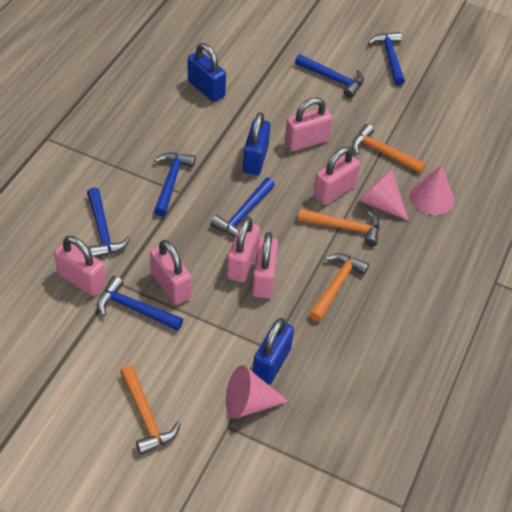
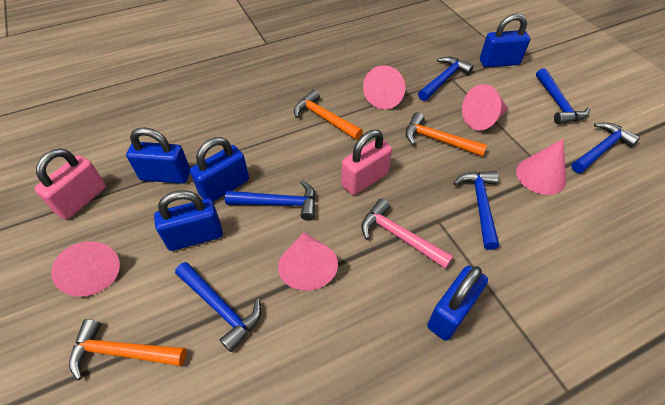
blue padlock: 3 -> 5
orange hammer: 4 -> 3
pink cone: 3 -> 5
pink hammer: 0 -> 1
pink padlock: 6 -> 2

